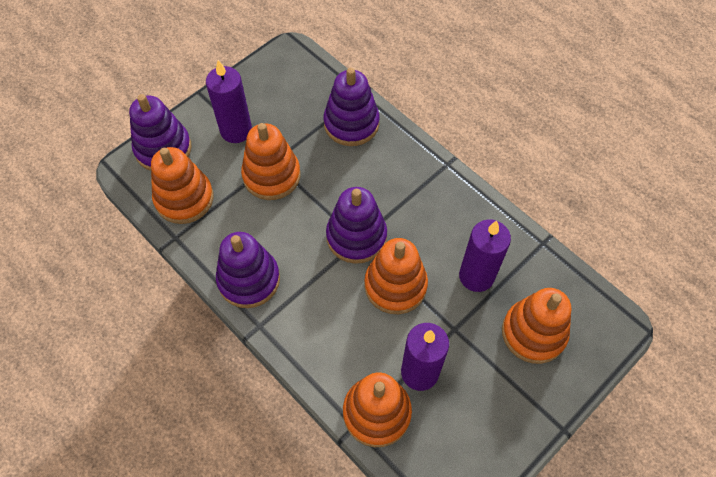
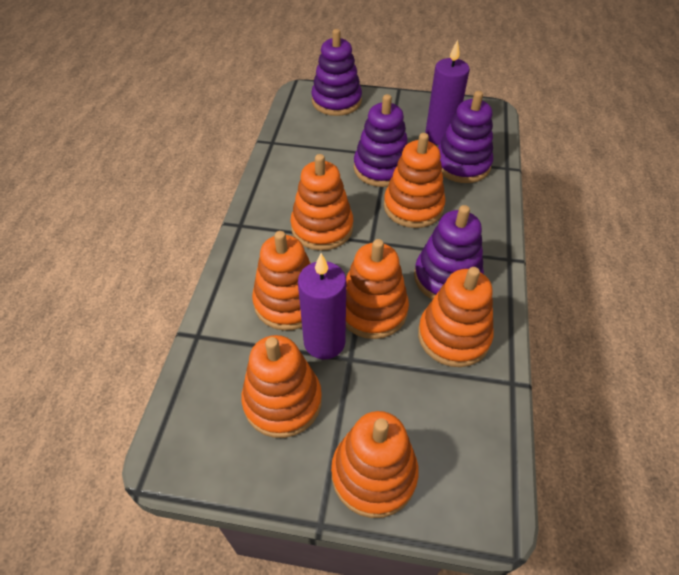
orange stacking toy: 5 -> 7
purple candle: 3 -> 2

